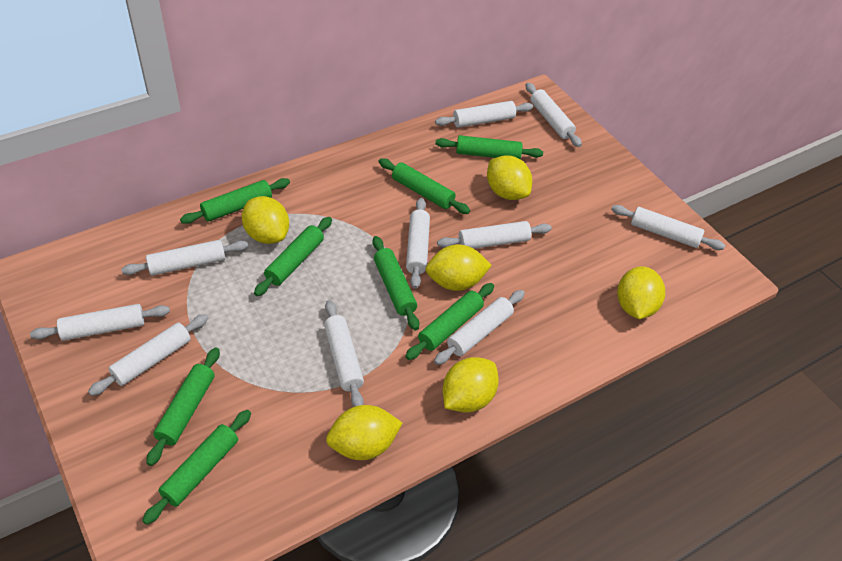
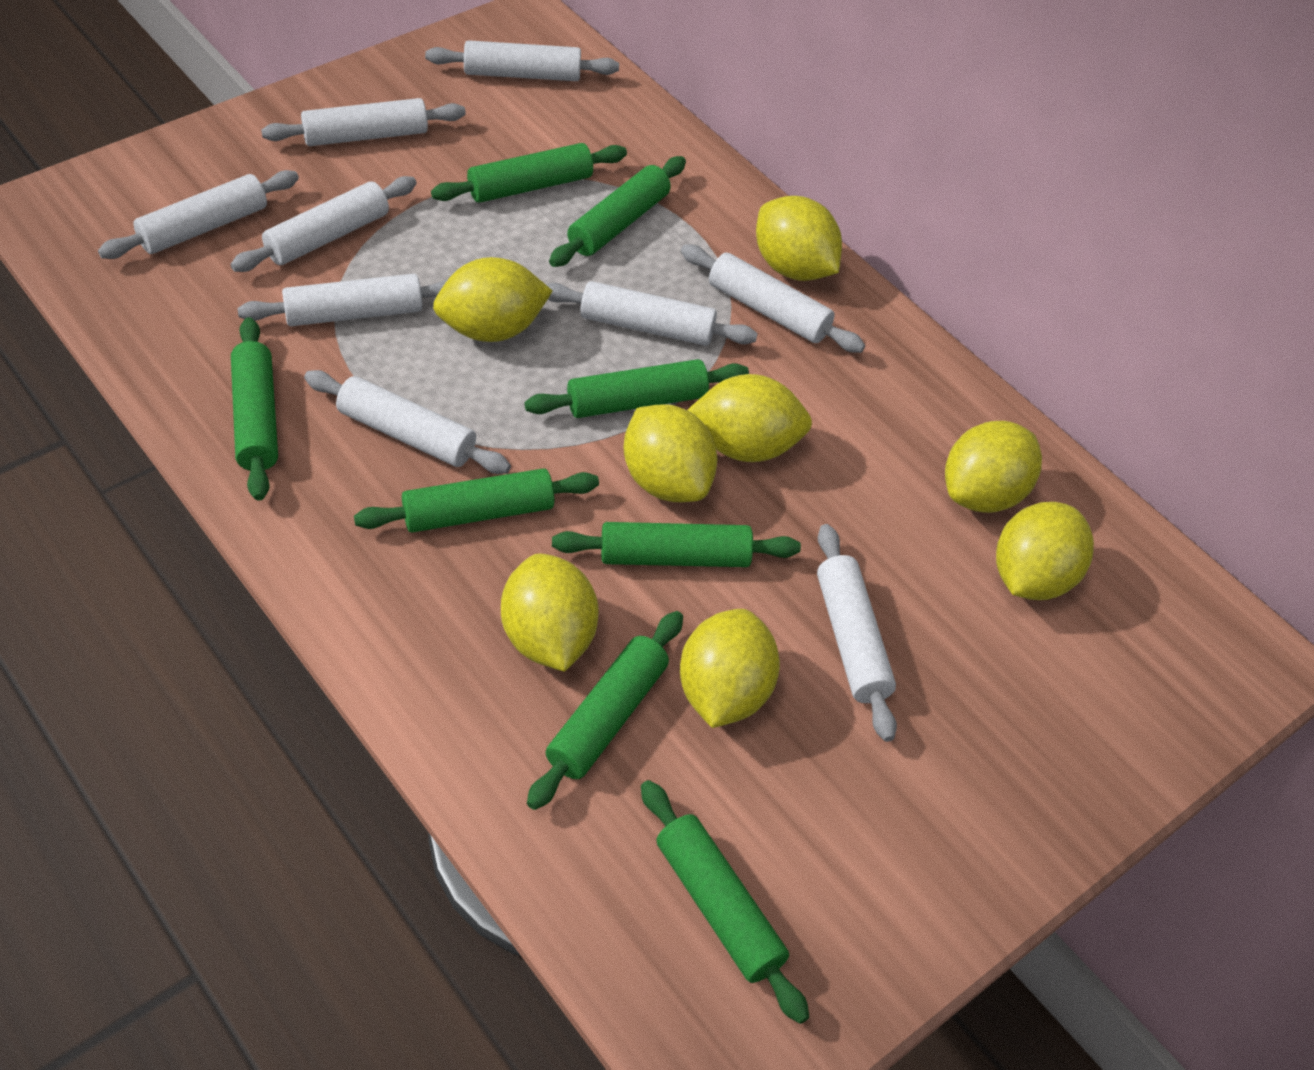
white rolling pin: 10 -> 9
yellow lemon: 6 -> 8

